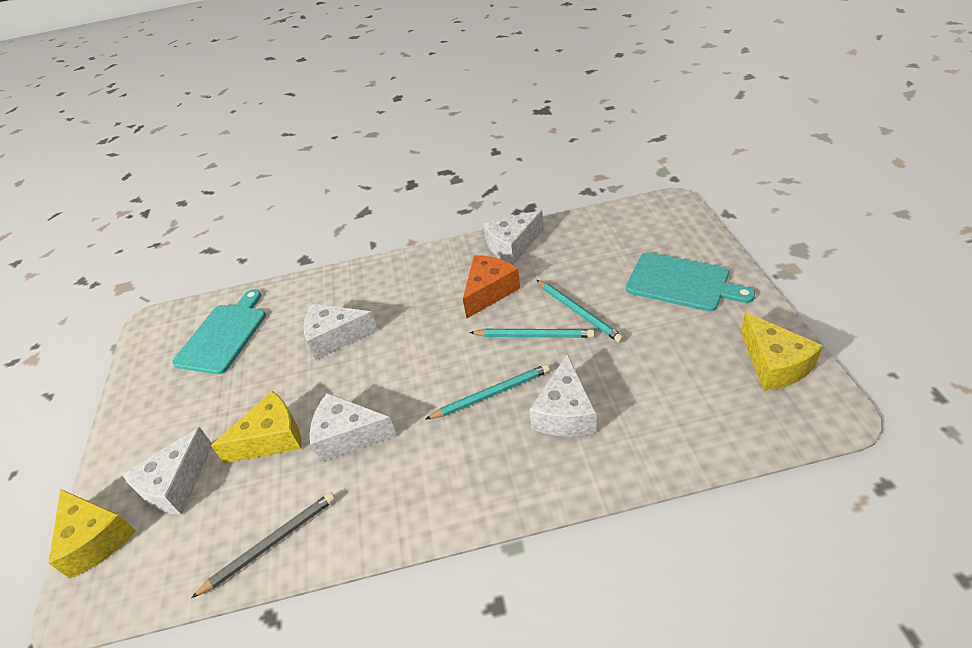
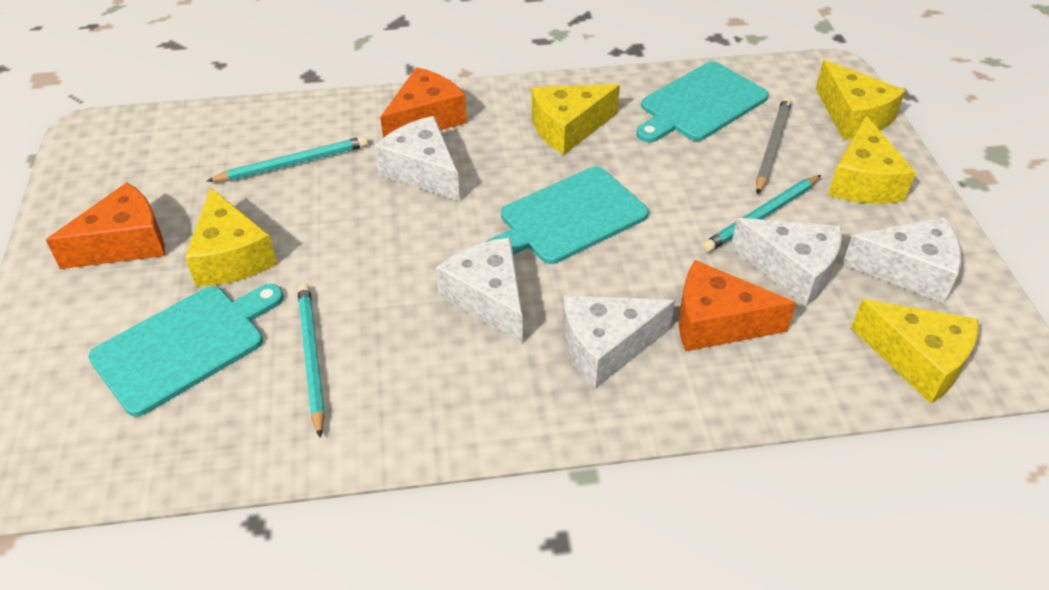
orange cheese: 1 -> 3
turquoise cutting board: 2 -> 3
yellow cheese: 3 -> 5

